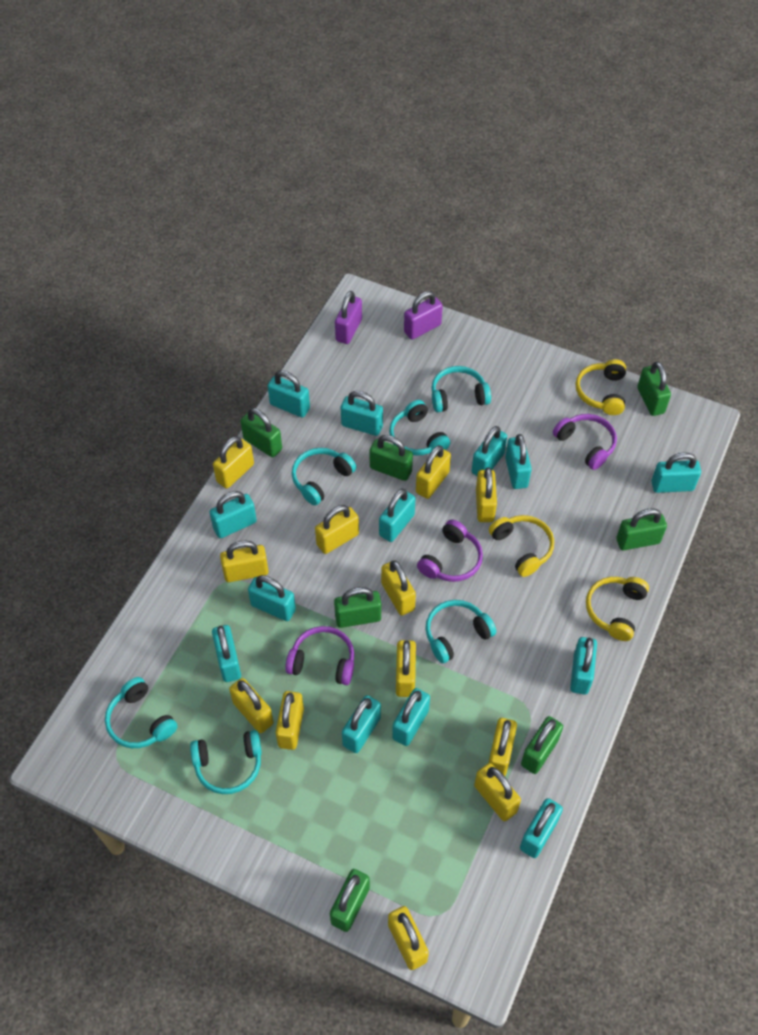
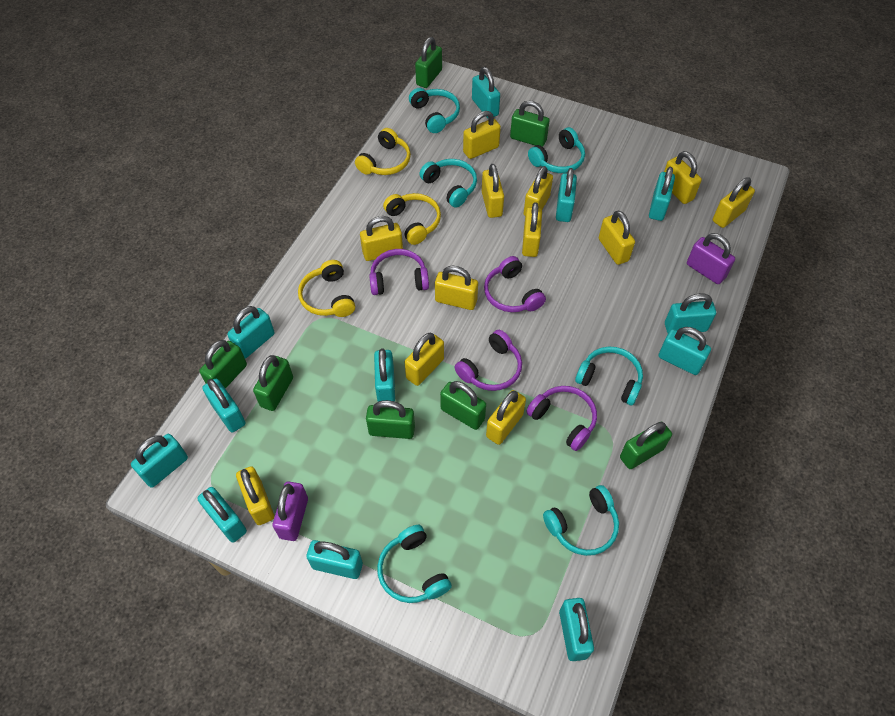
purple headphones: 3 -> 4
turquoise padlock: 13 -> 12

